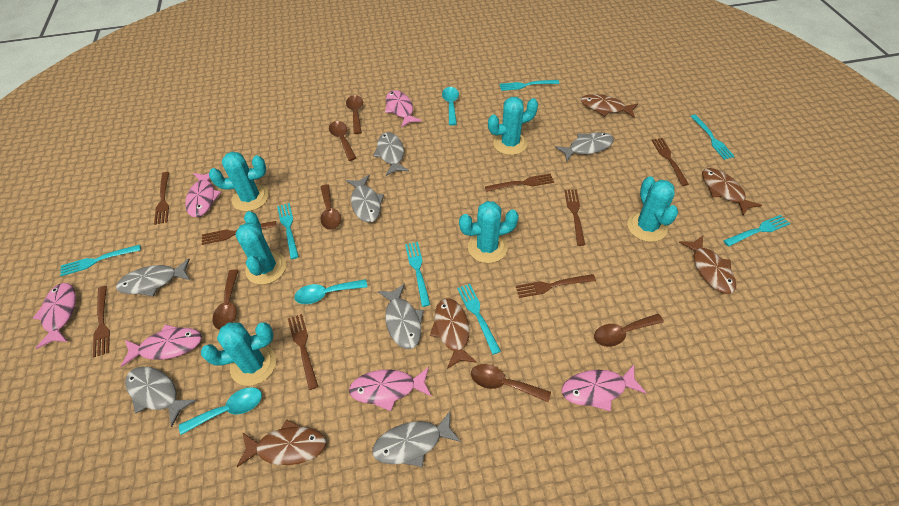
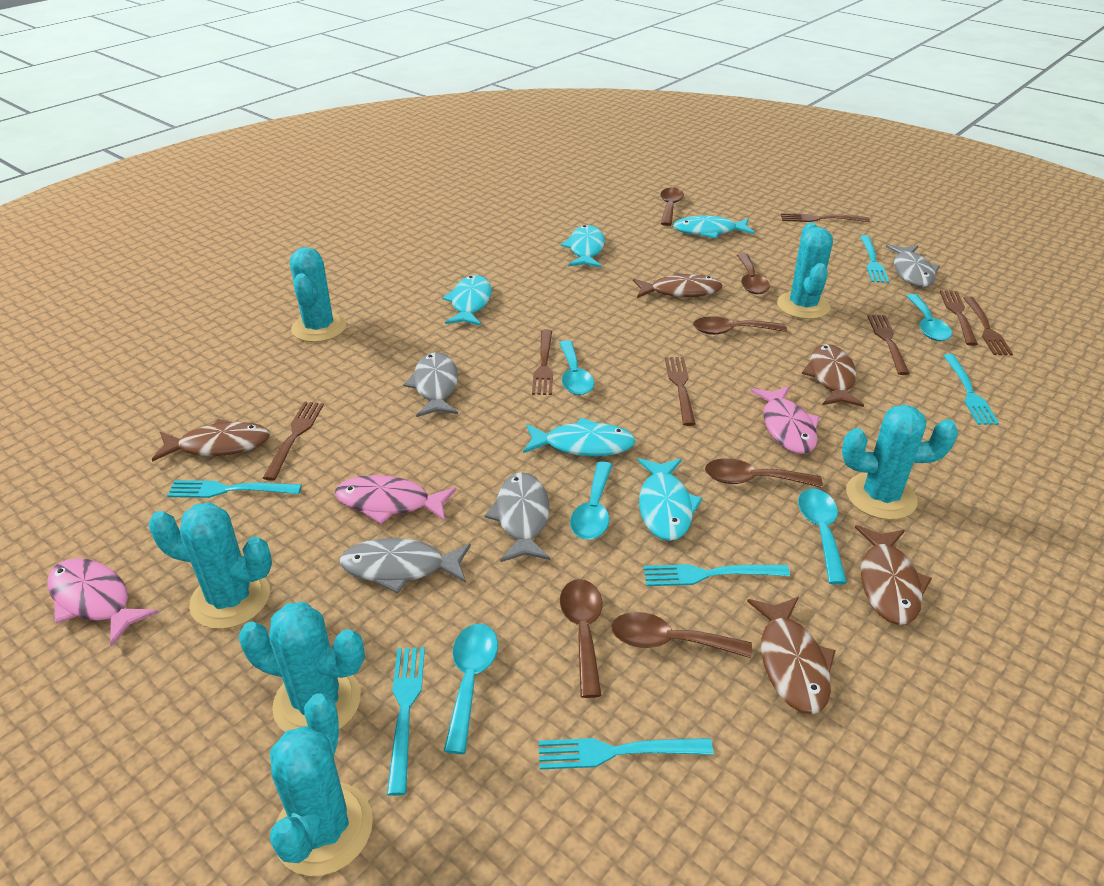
brown fork: 8 -> 7
grey fish: 7 -> 4
pink fish: 6 -> 3
turquoise fish: 0 -> 5
turquoise fork: 7 -> 6
turquoise spoon: 3 -> 5

